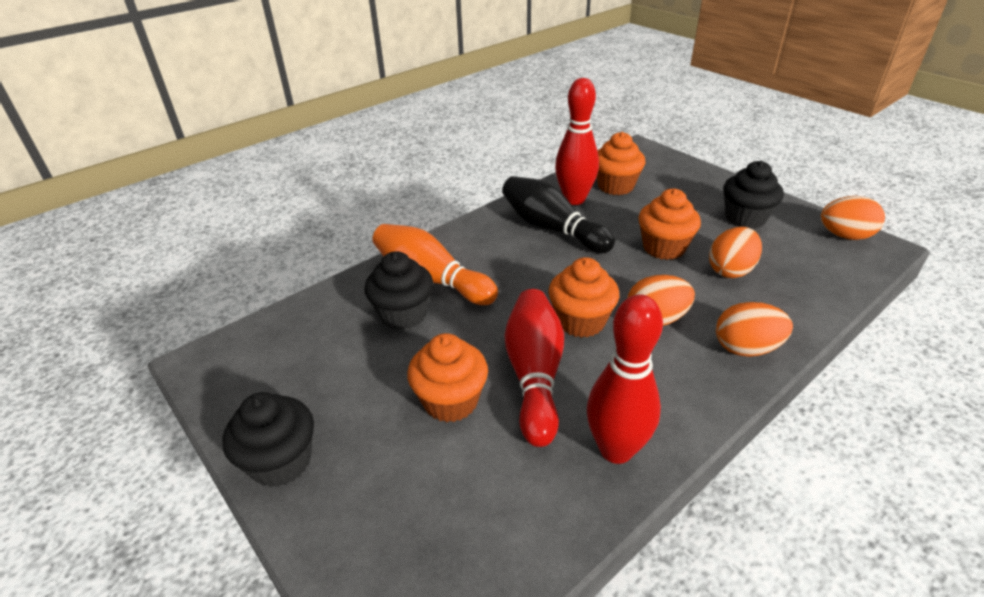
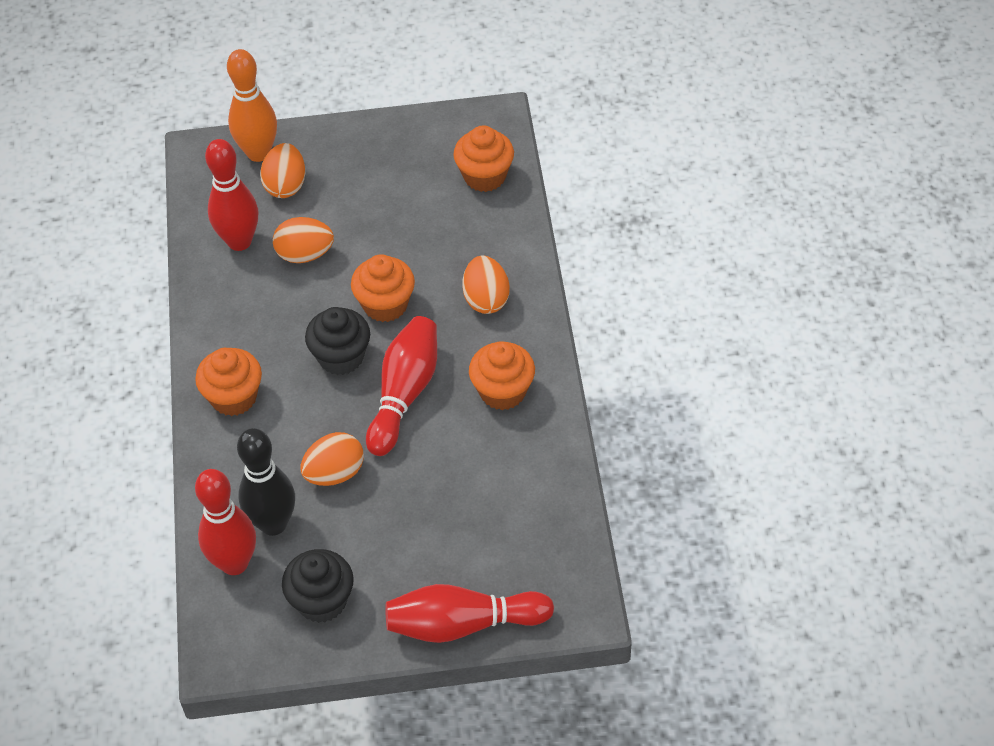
black cupcake: 3 -> 2
red bowling pin: 3 -> 4

